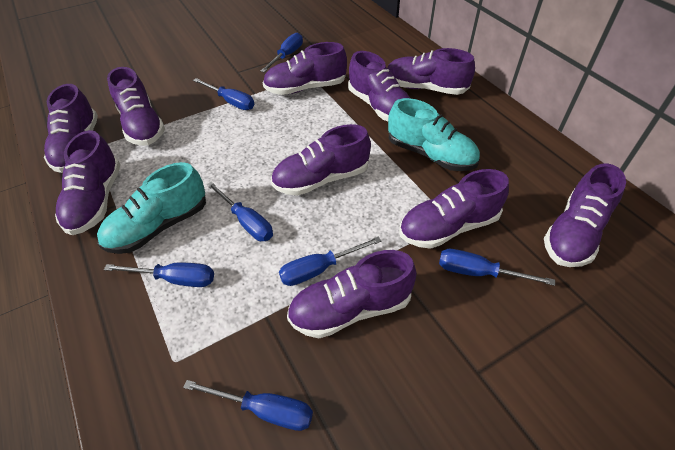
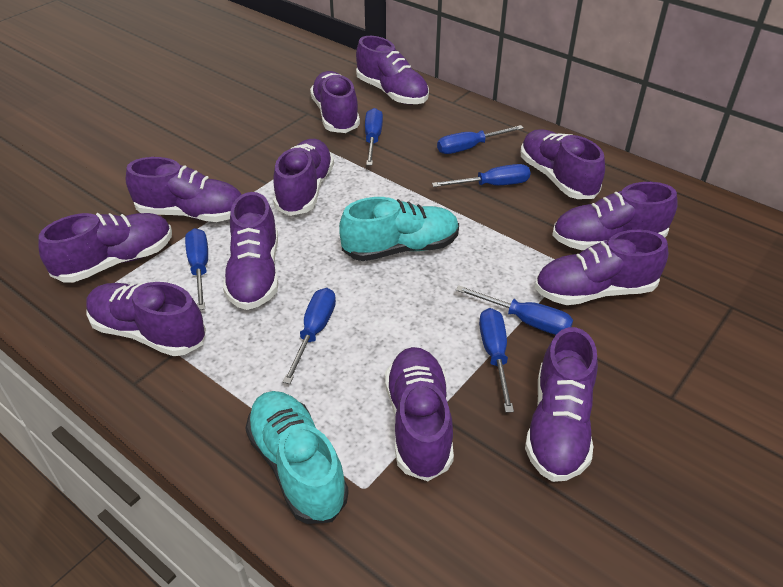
purple shoe: 10 -> 12

